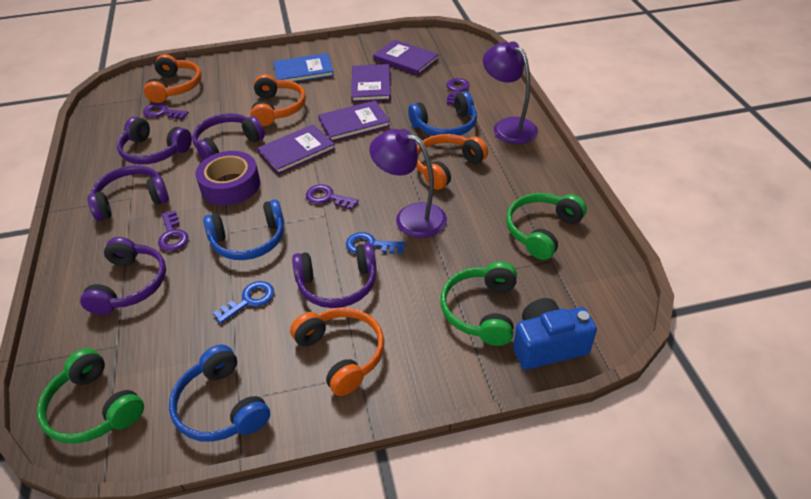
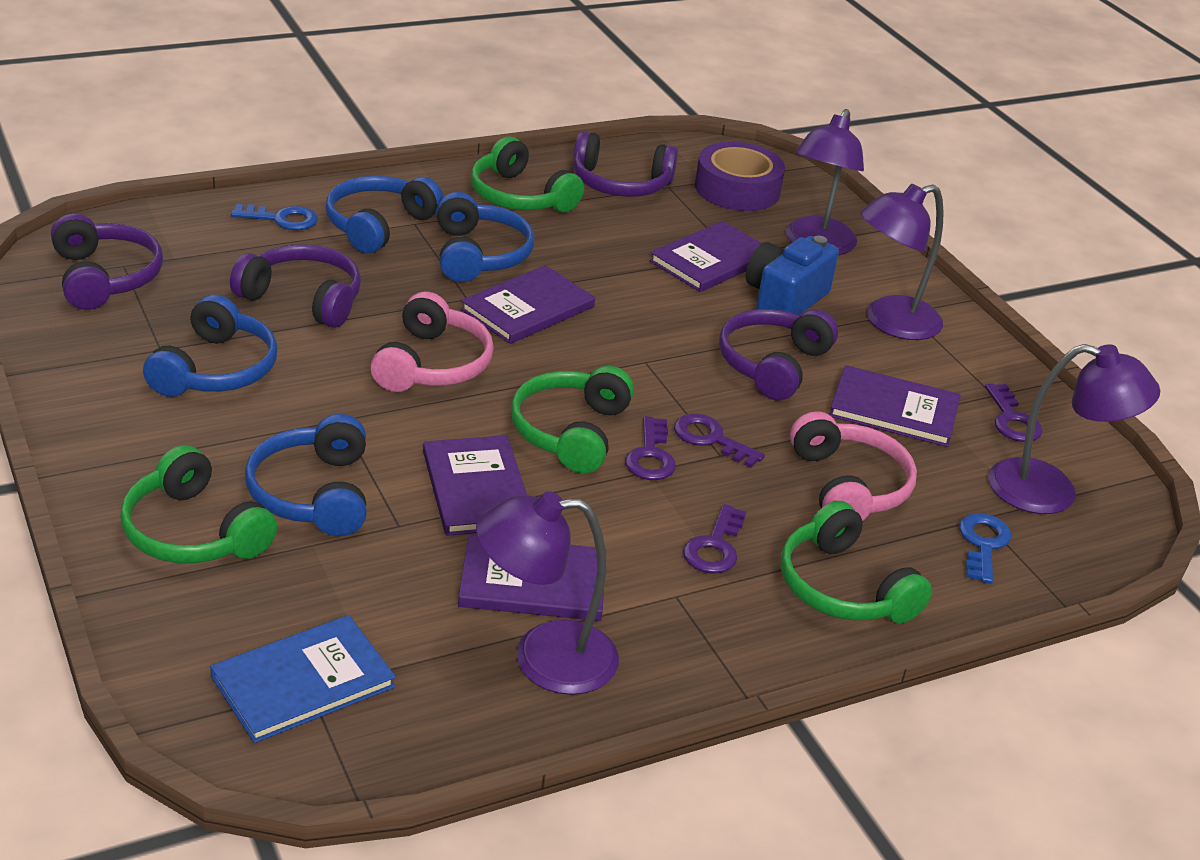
blue headphones: 3 -> 4
green headphones: 3 -> 4
orange headphones: 4 -> 0
pink headphones: 0 -> 2
purple book: 4 -> 5
purple headphones: 5 -> 4
purple lamp: 2 -> 4

